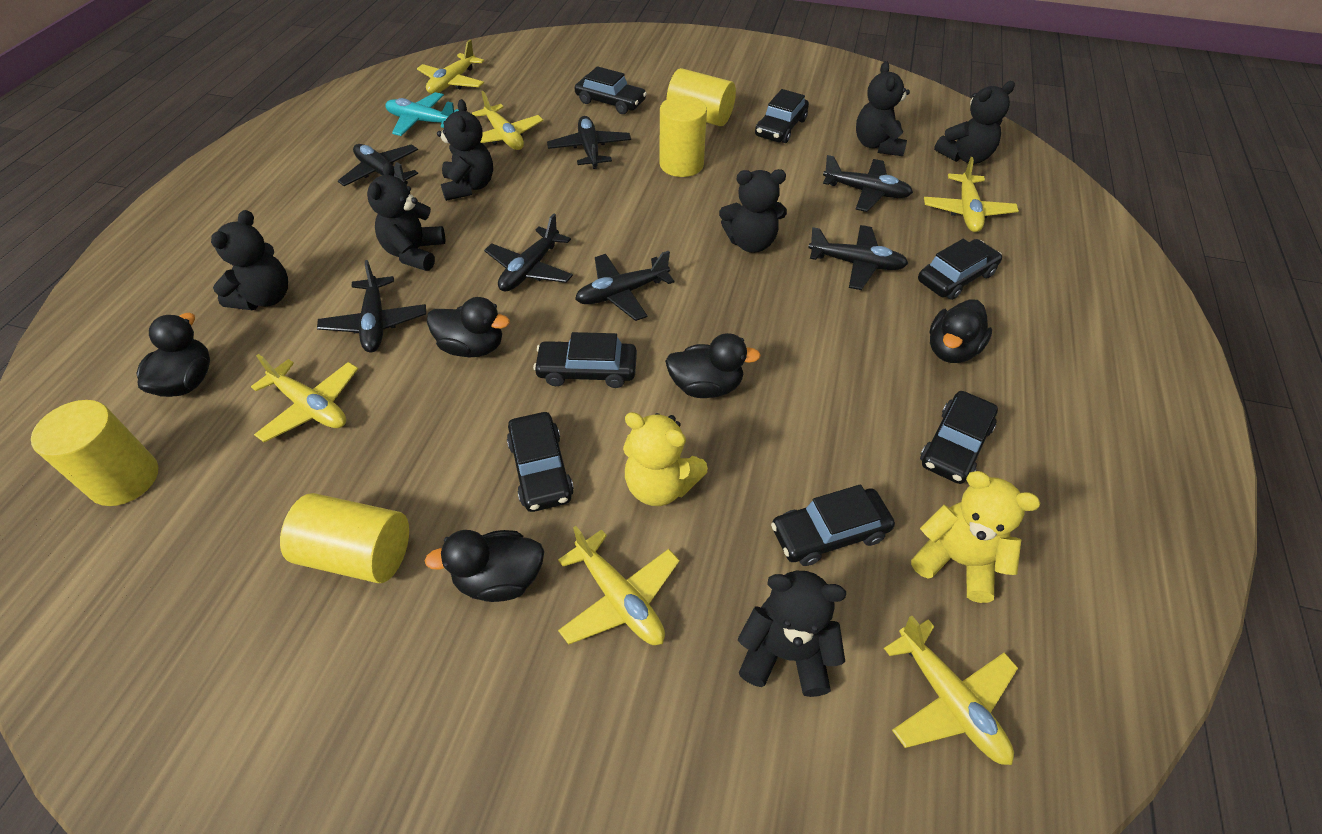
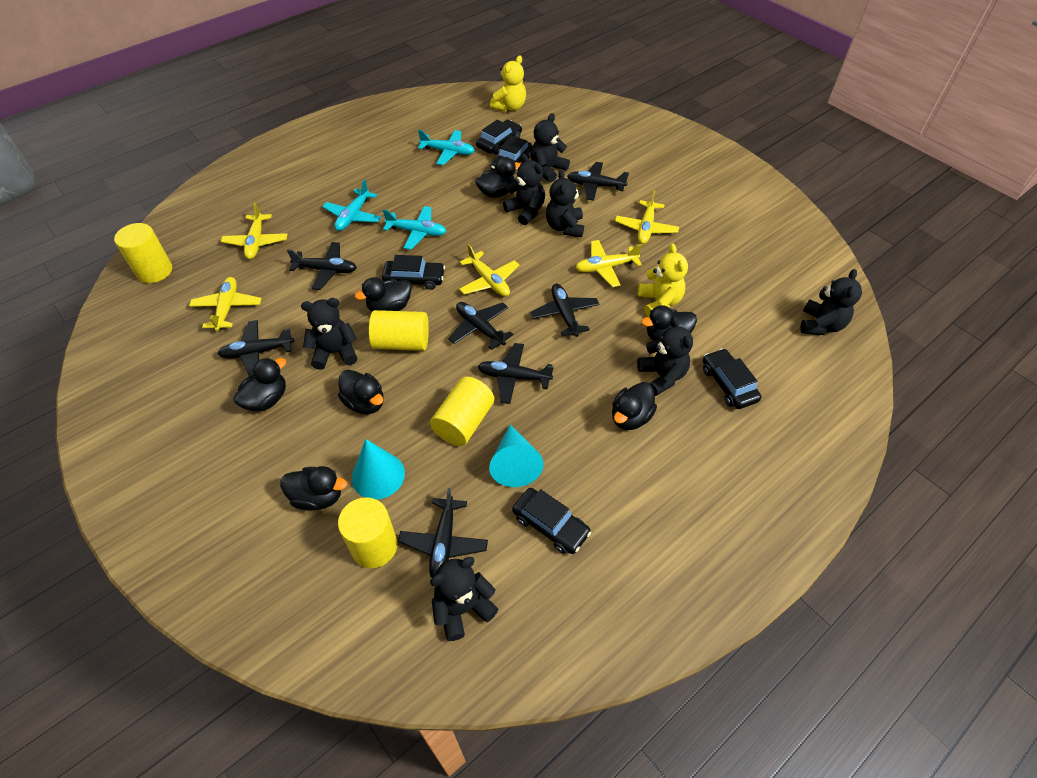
black car: 7 -> 5
black duck: 5 -> 7
turquoise cone: 0 -> 2
turquoise plane: 1 -> 3
yellow plane: 6 -> 5

